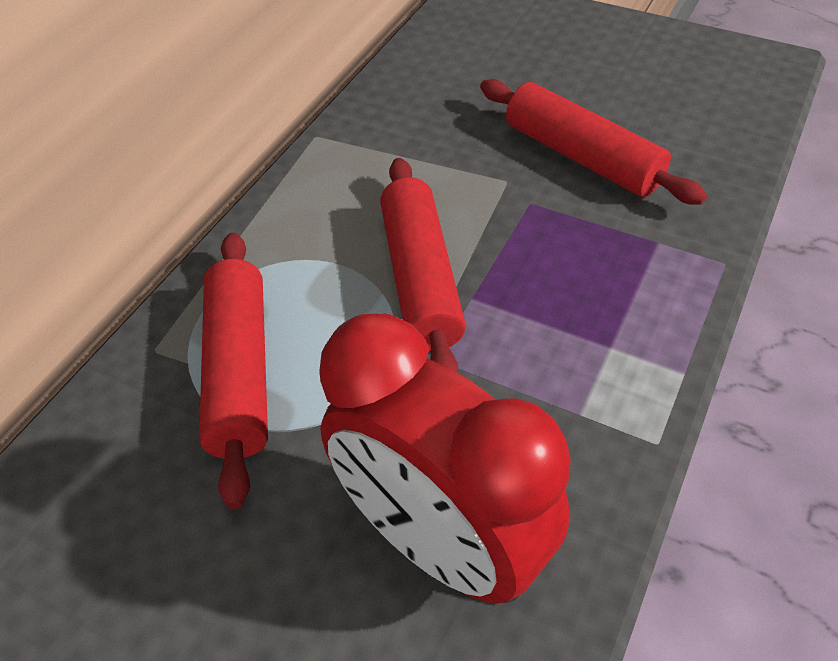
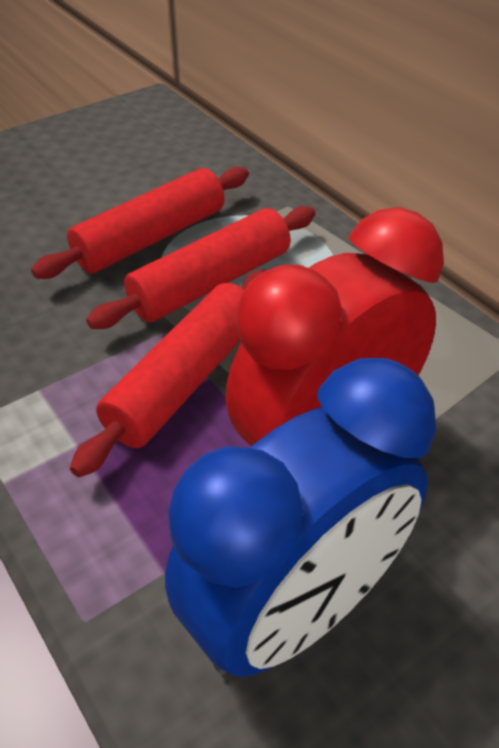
blue clock: 0 -> 1

